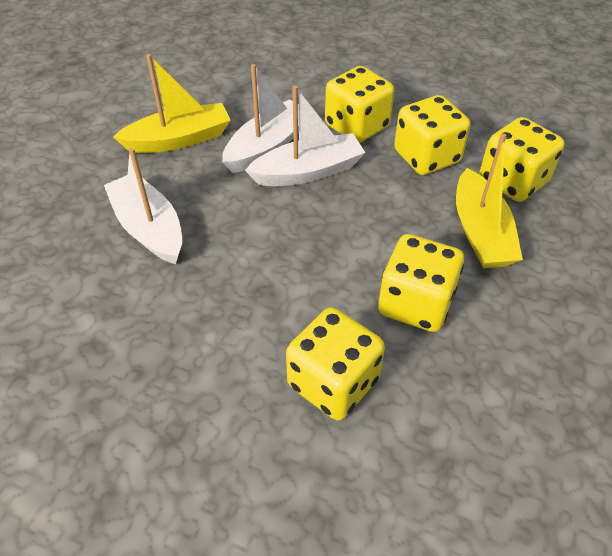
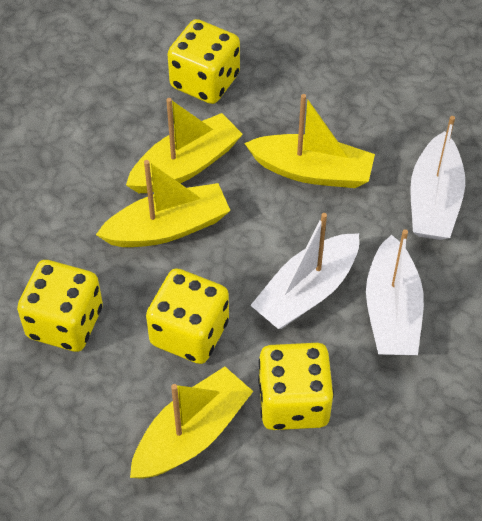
yellow boat: 2 -> 4
yellow dice: 5 -> 4

